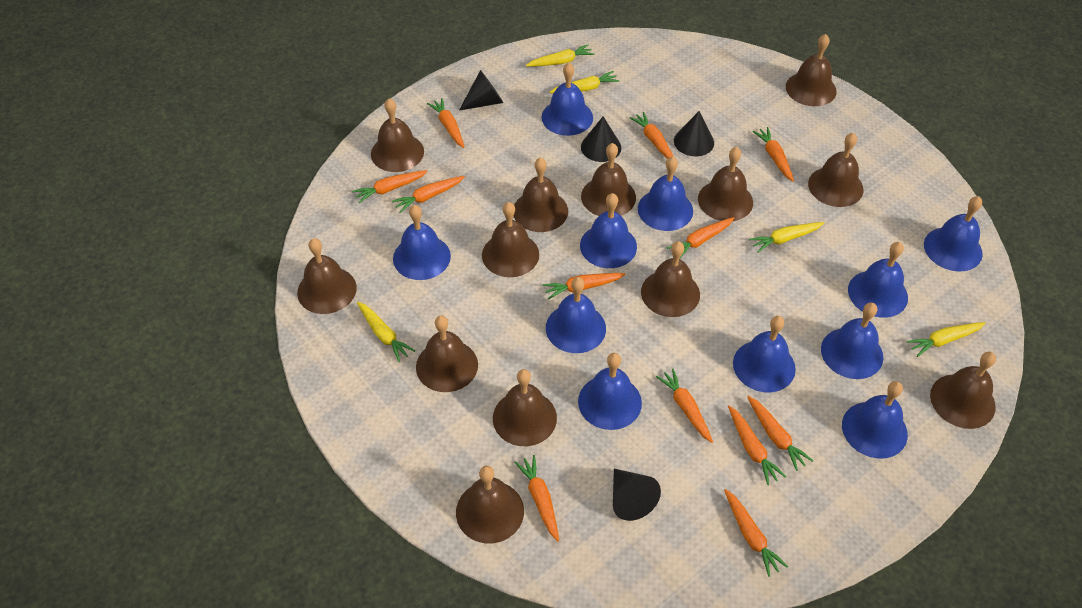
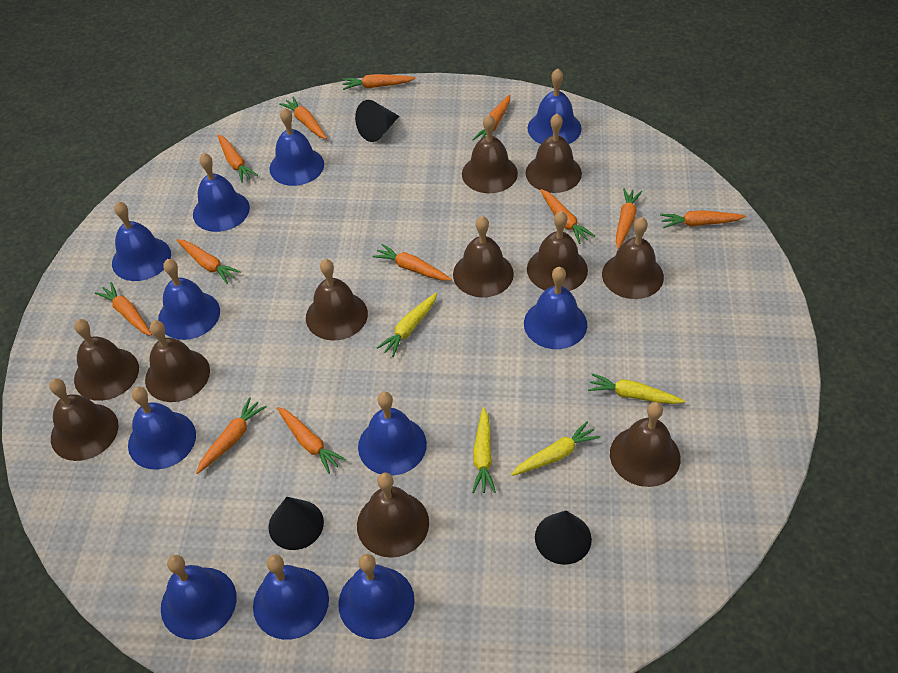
black cone: 4 -> 3
brown bell: 13 -> 11
yellow carrot: 5 -> 4

